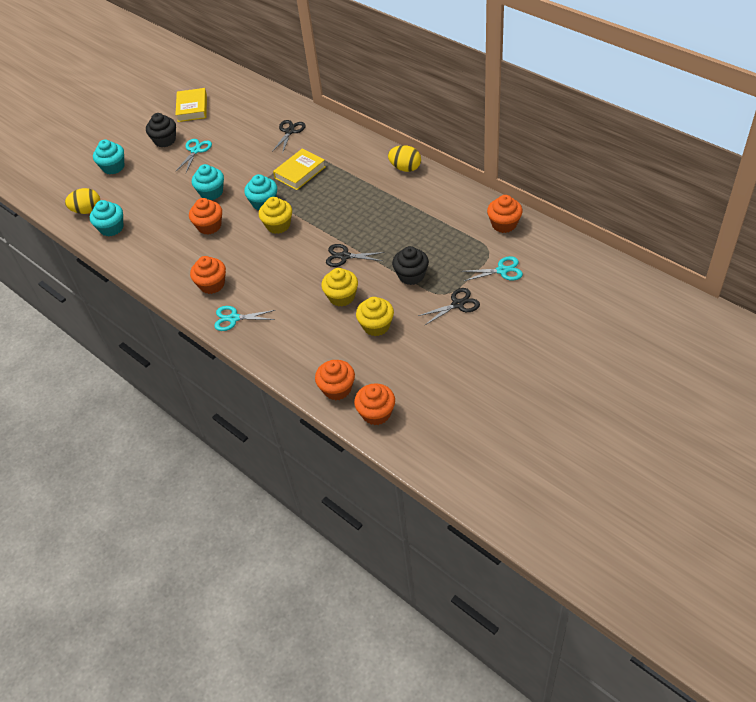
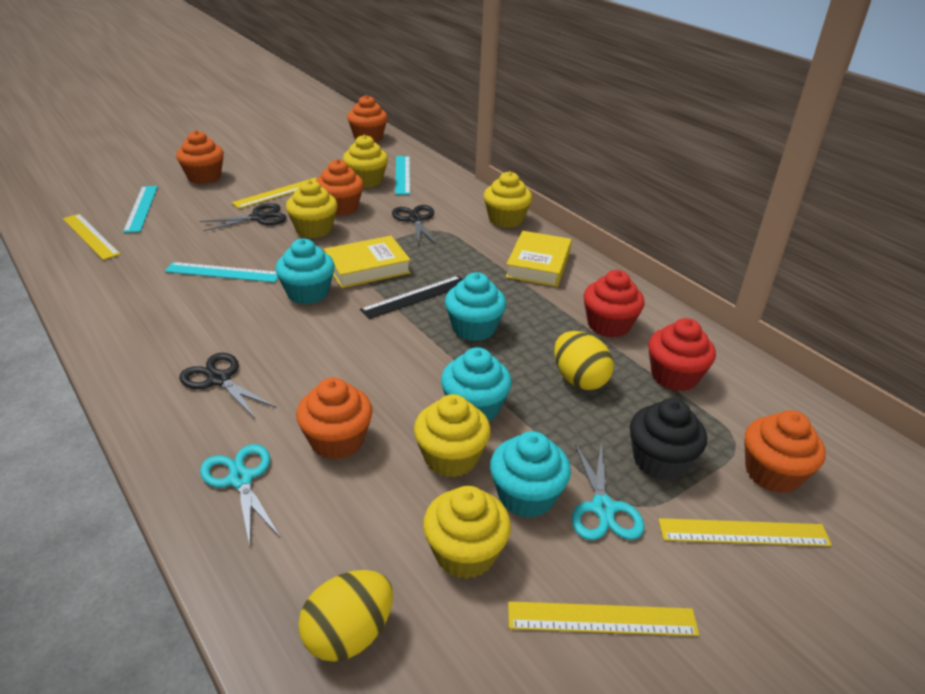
black cupcake: 2 -> 1
black ruler: 0 -> 1
red cupcake: 0 -> 2
turquoise ruler: 0 -> 3
turquoise scissors: 3 -> 2
yellow cupcake: 3 -> 5
yellow ruler: 0 -> 4

